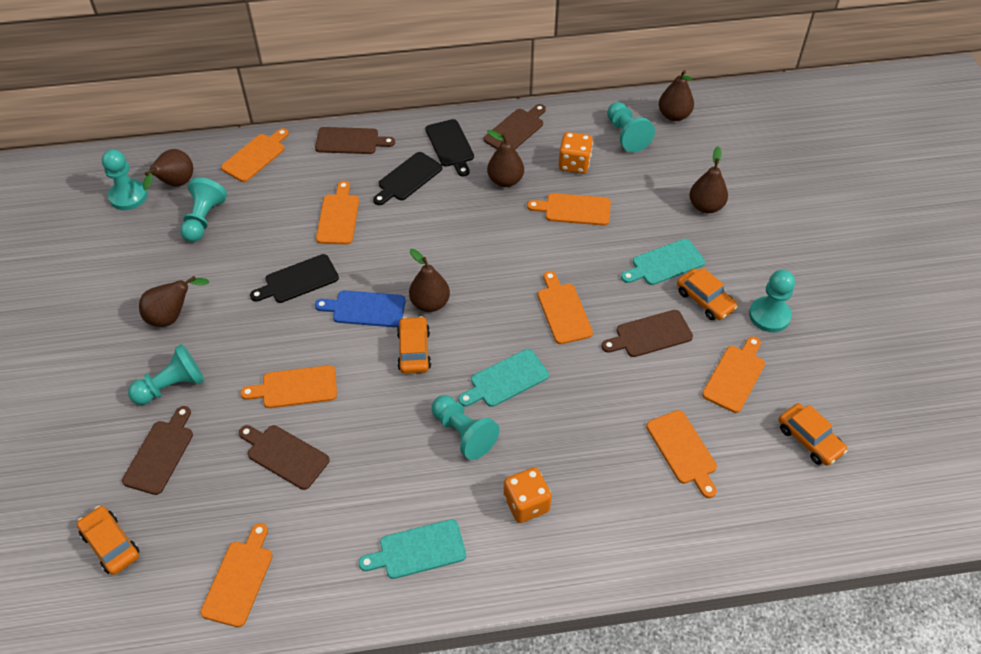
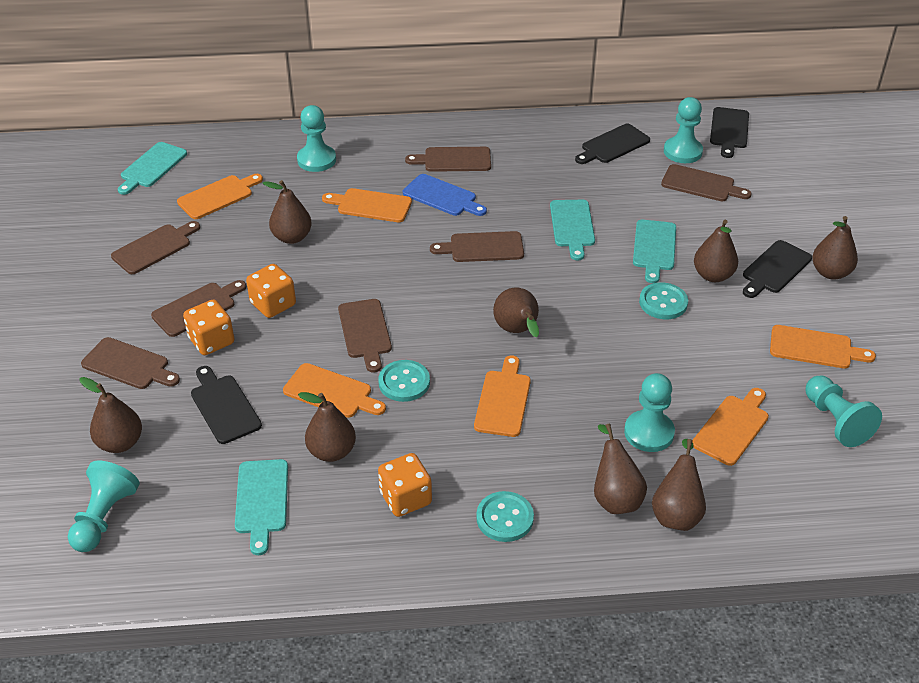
black cutting board: 3 -> 4
brown cutting board: 5 -> 7
brown pear: 6 -> 8
orange car: 4 -> 0
orange cutting board: 8 -> 6
orange dice: 2 -> 3
turquoise button: 0 -> 3
turquoise cutting board: 3 -> 4
turquoise pawn: 6 -> 5

